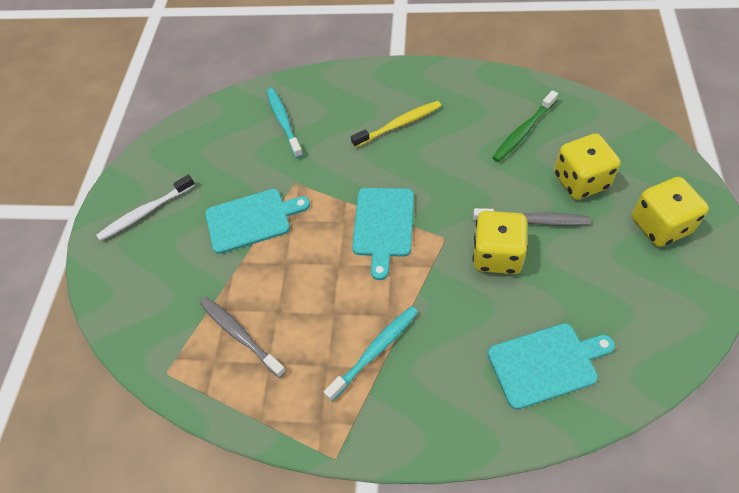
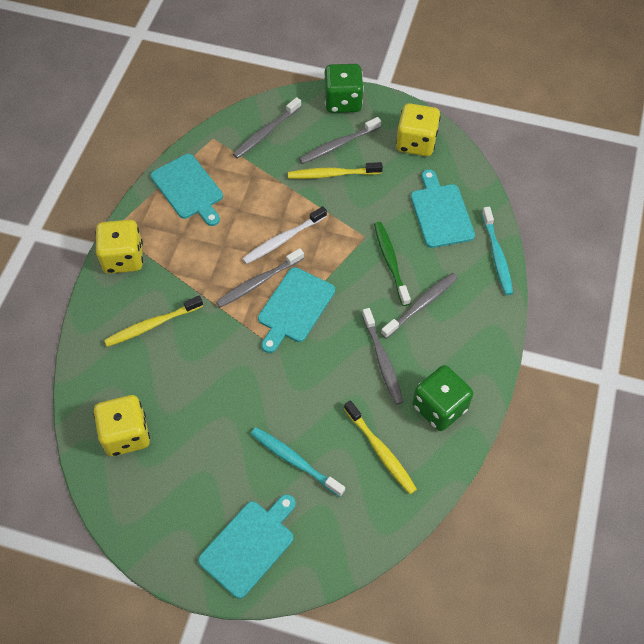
green dice: 0 -> 2
grey toothbrush: 2 -> 5
turquoise cutting board: 3 -> 4
yellow toothbrush: 1 -> 3

